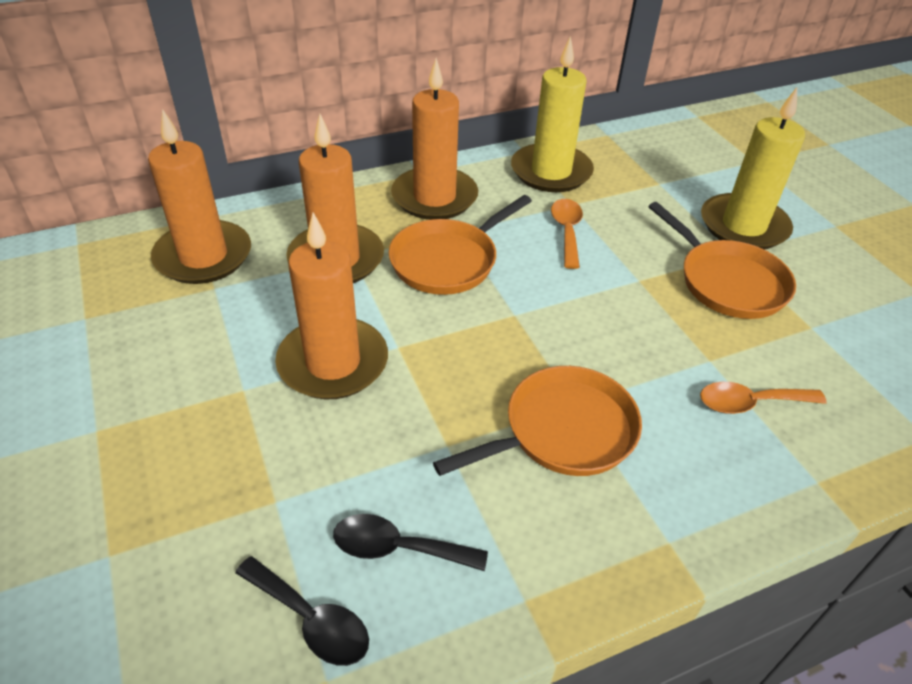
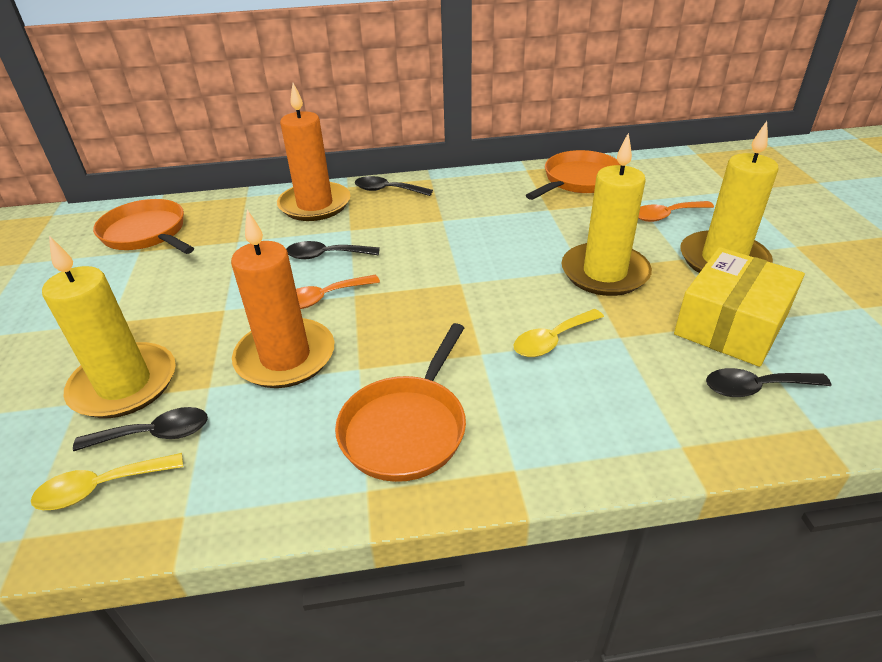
black spoon: 2 -> 4
orange candle: 4 -> 2
yellow box: 0 -> 1
yellow candle: 2 -> 3
yellow spoon: 0 -> 2

